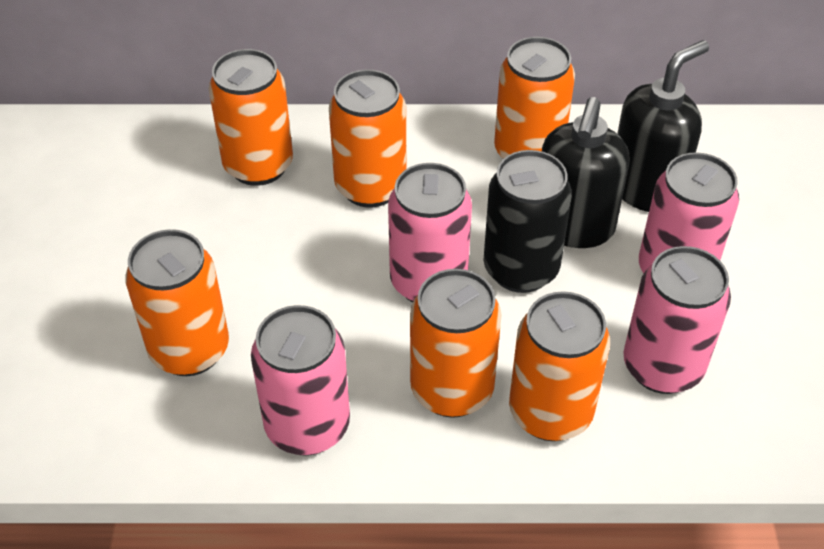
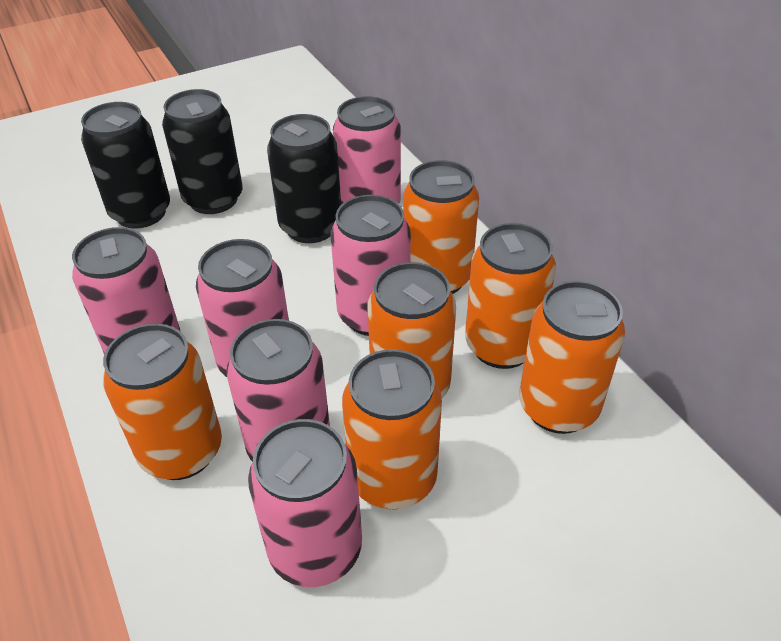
black can: 1 -> 3
black soap dispenser: 2 -> 0
pink can: 4 -> 6

